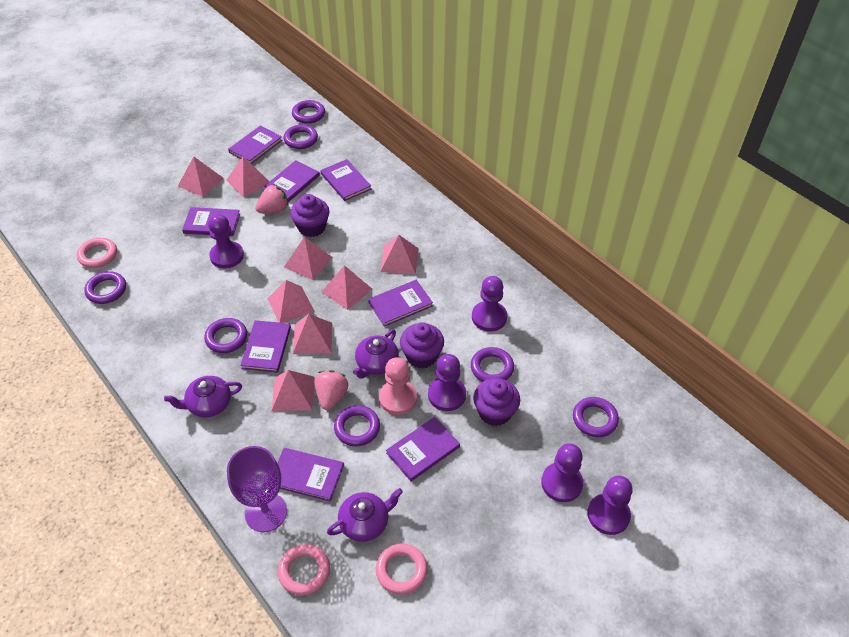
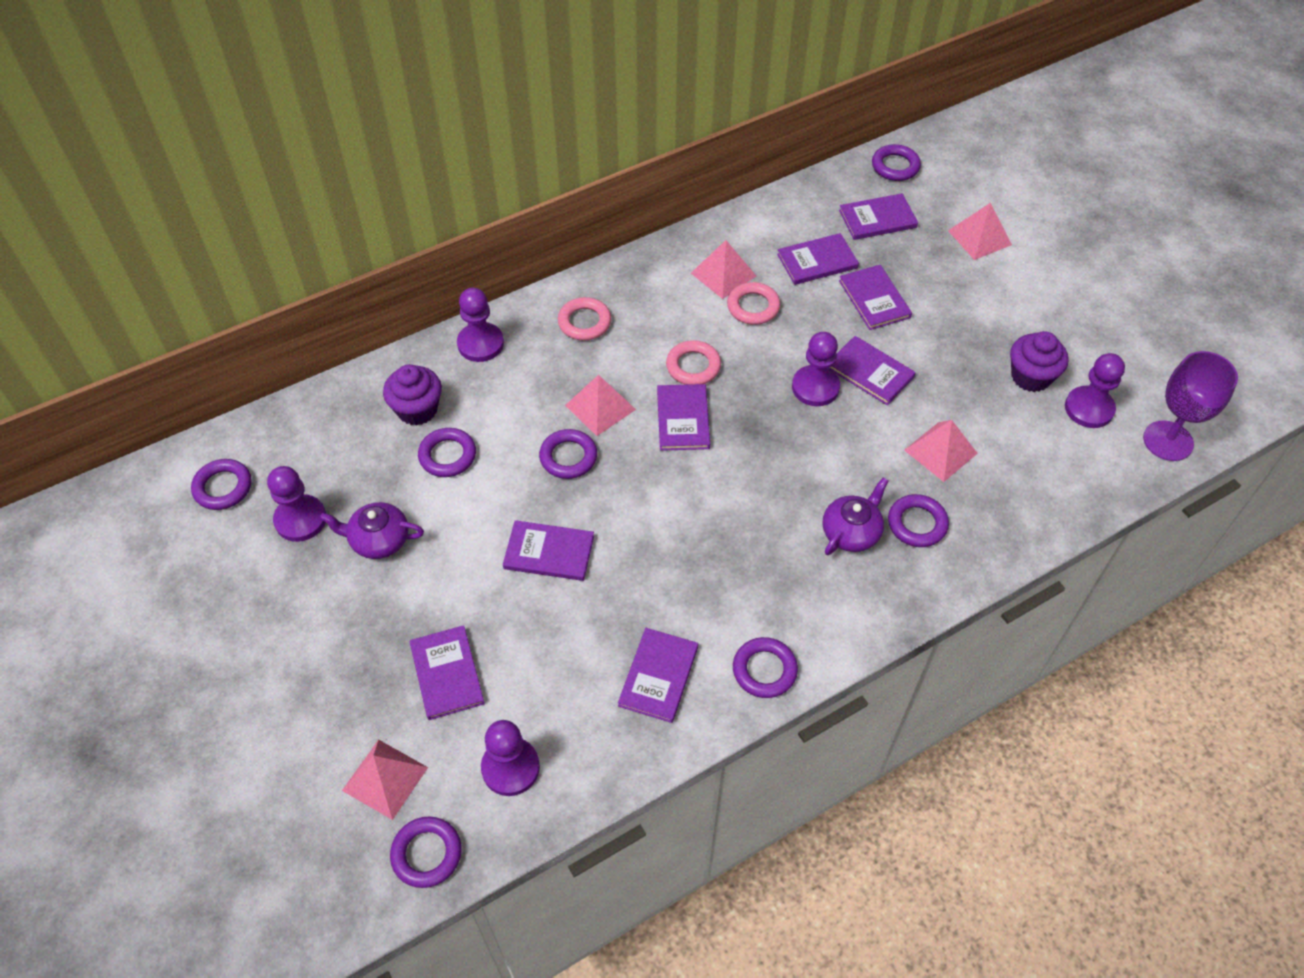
pink pawn: 1 -> 0
pink pyramid: 8 -> 5
pink strawberry: 2 -> 0
purple cupcake: 3 -> 2
purple teapot: 3 -> 2

